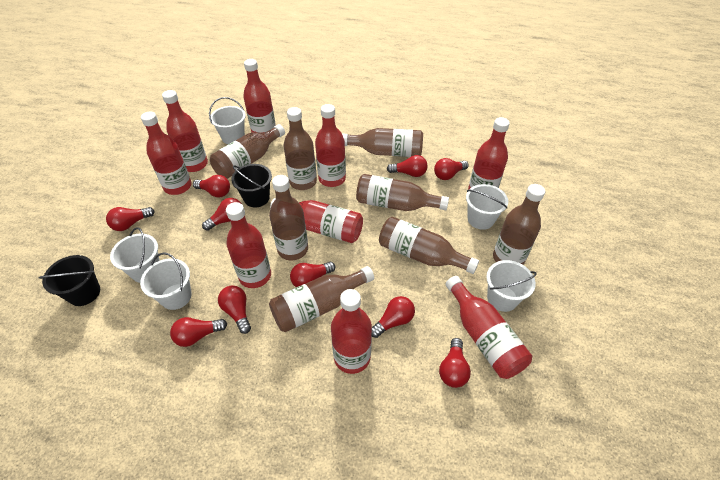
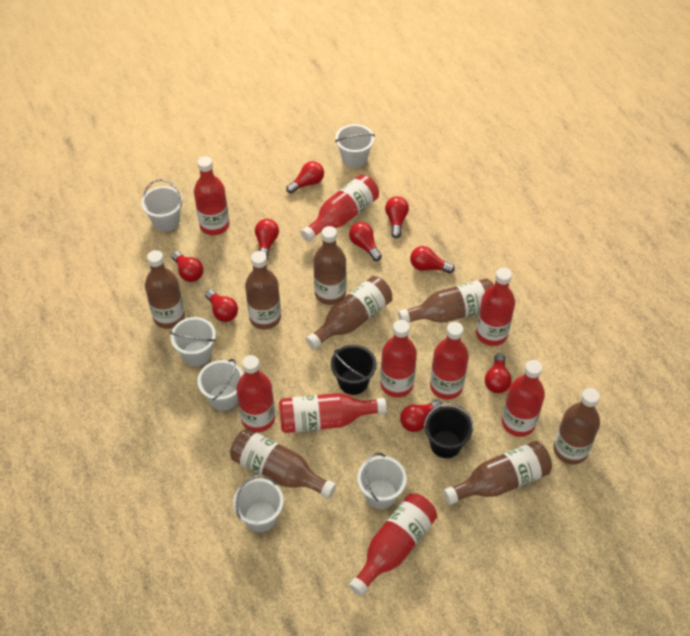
red light bulb: 10 -> 9
white bucket: 5 -> 6

